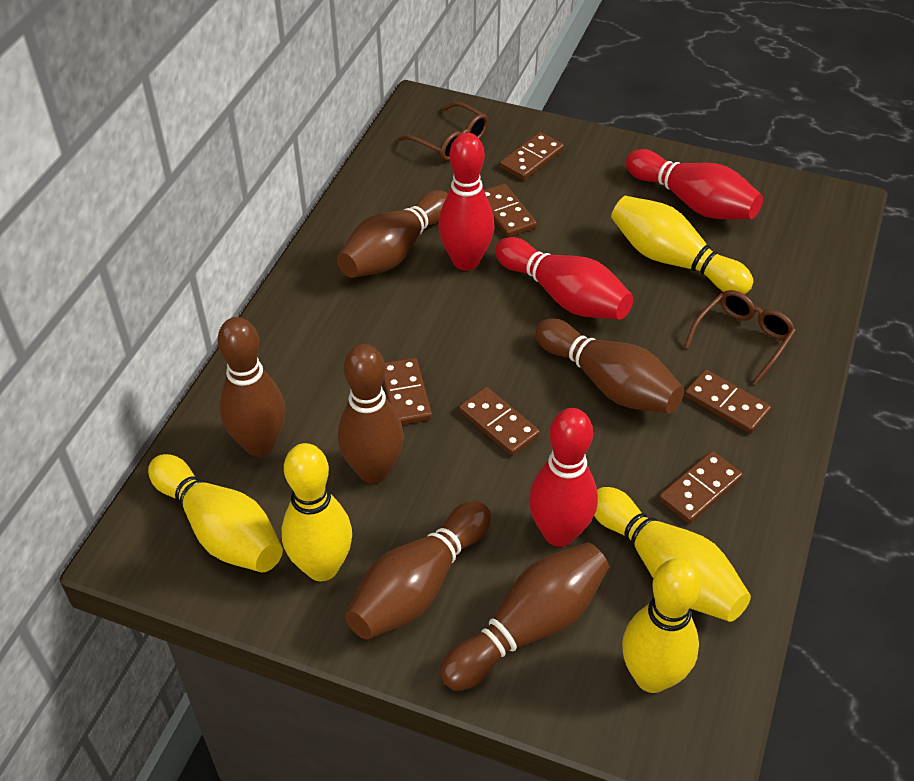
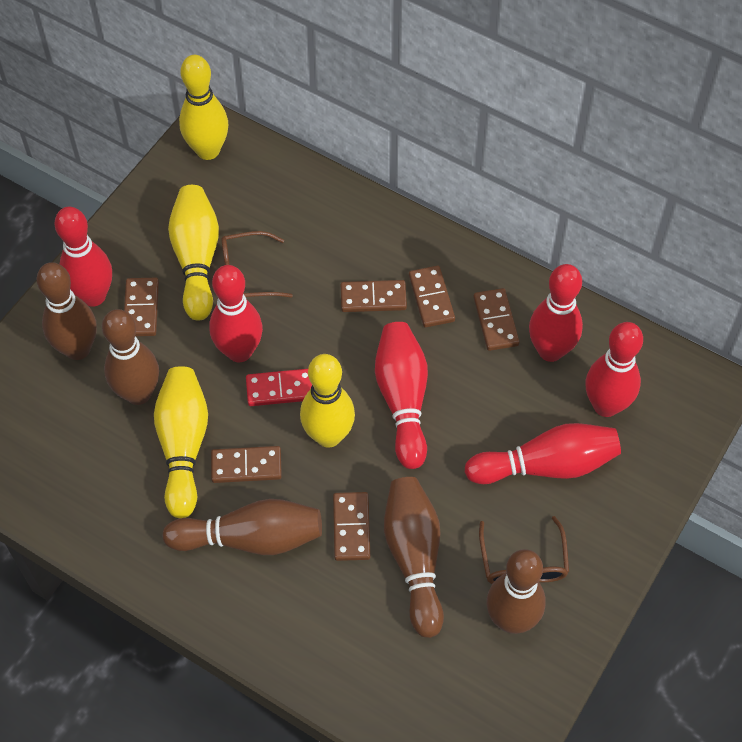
brown bowling pin: 6 -> 5
red bowling pin: 4 -> 6
red domino: 0 -> 1
yellow bowling pin: 5 -> 4

